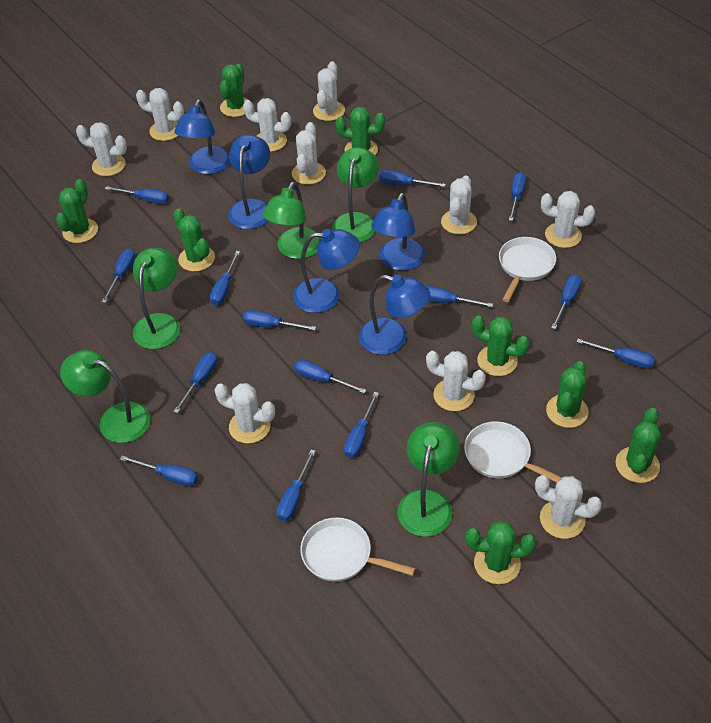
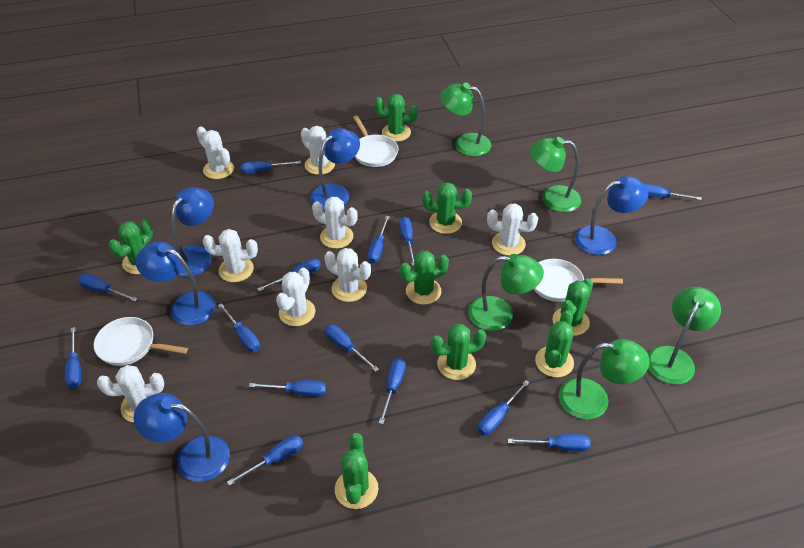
white cactus: 10 -> 8

